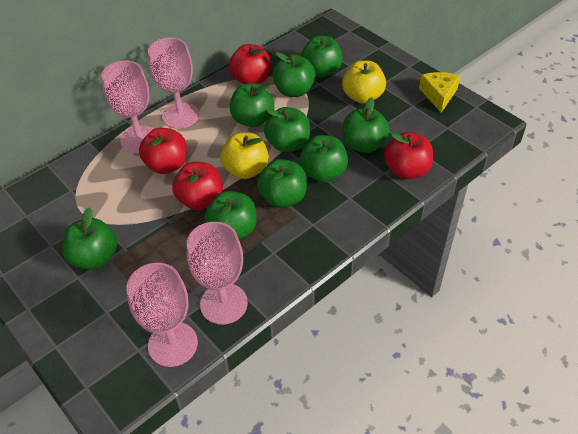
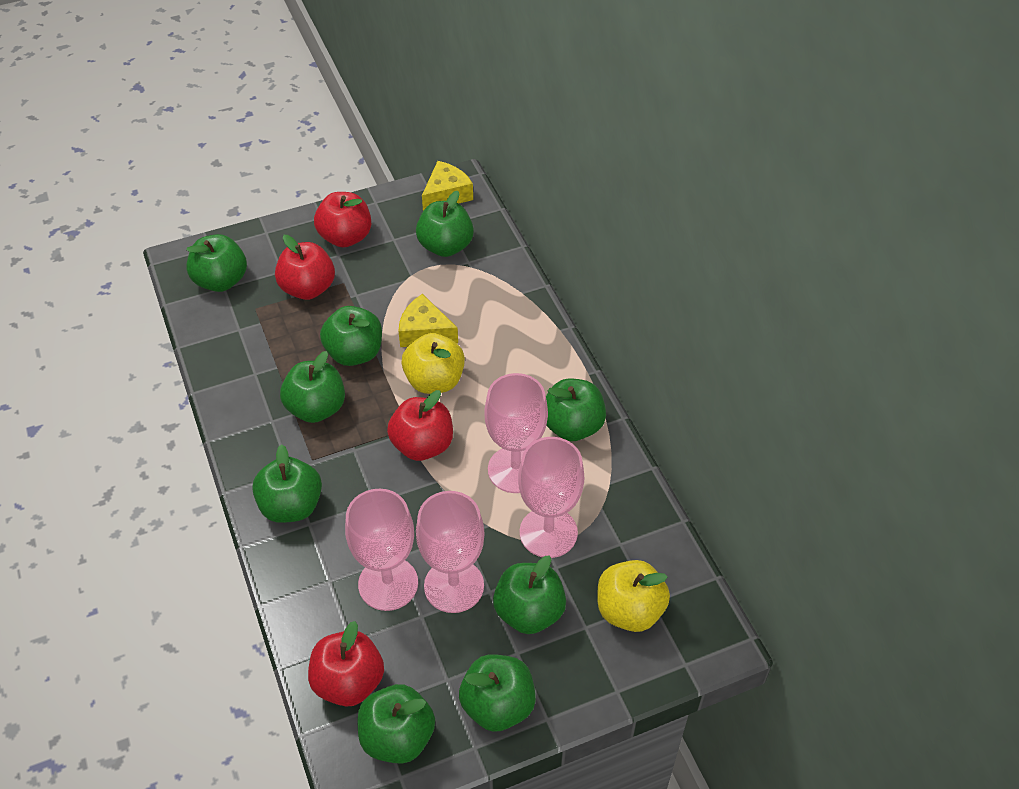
yellow cheese: 1 -> 2

